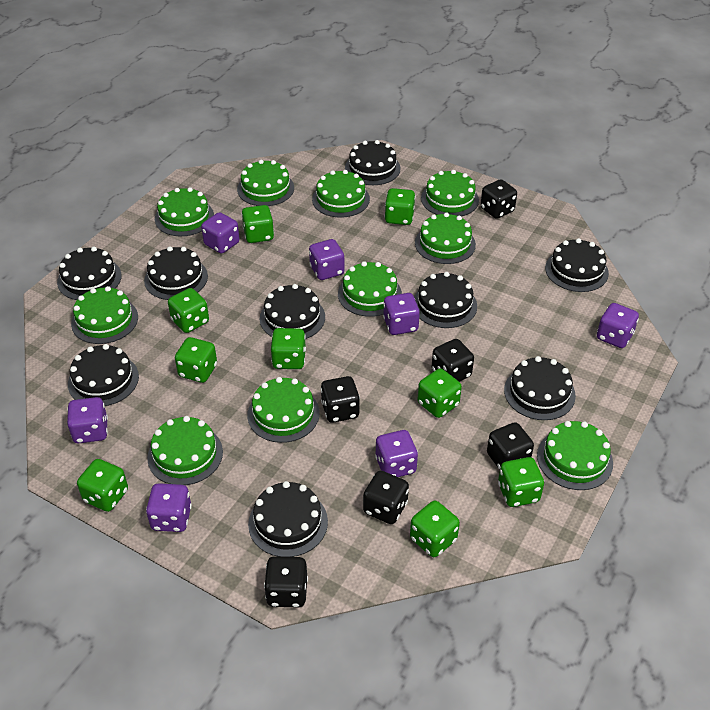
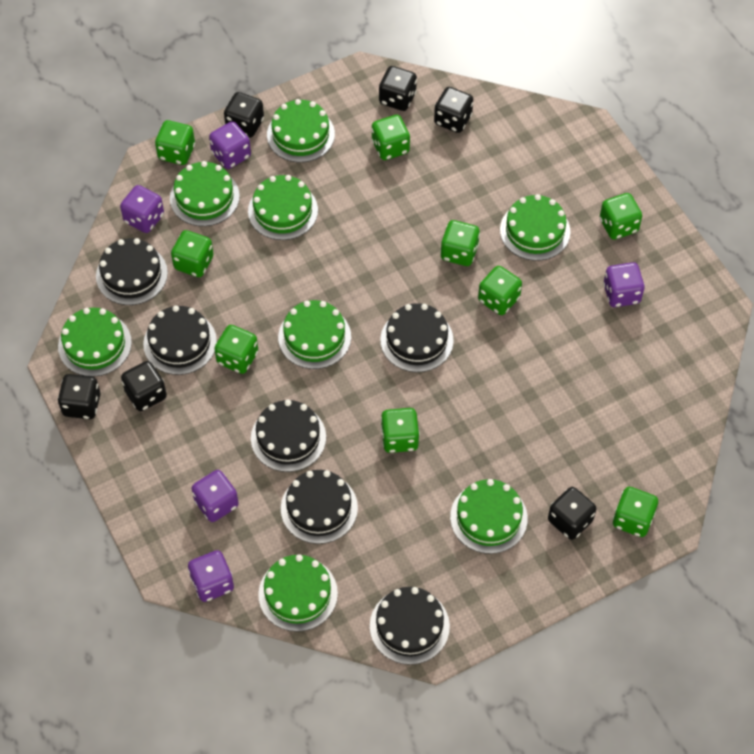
black cake: 9 -> 6
green cake: 10 -> 8
purple dice: 7 -> 5

